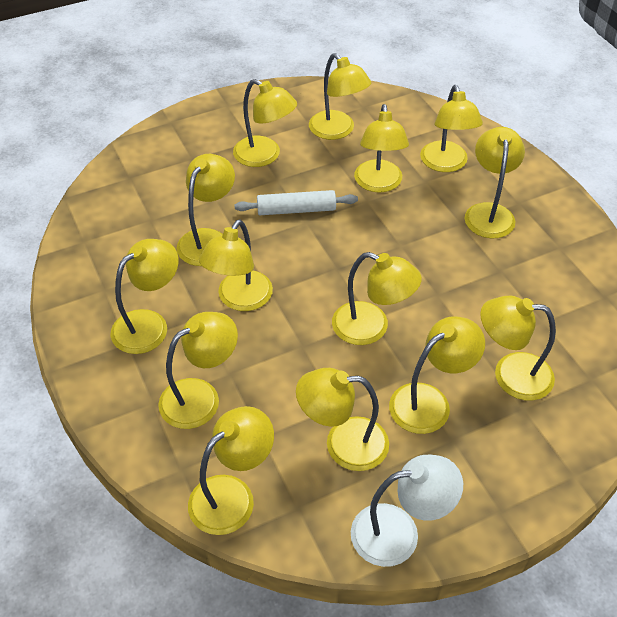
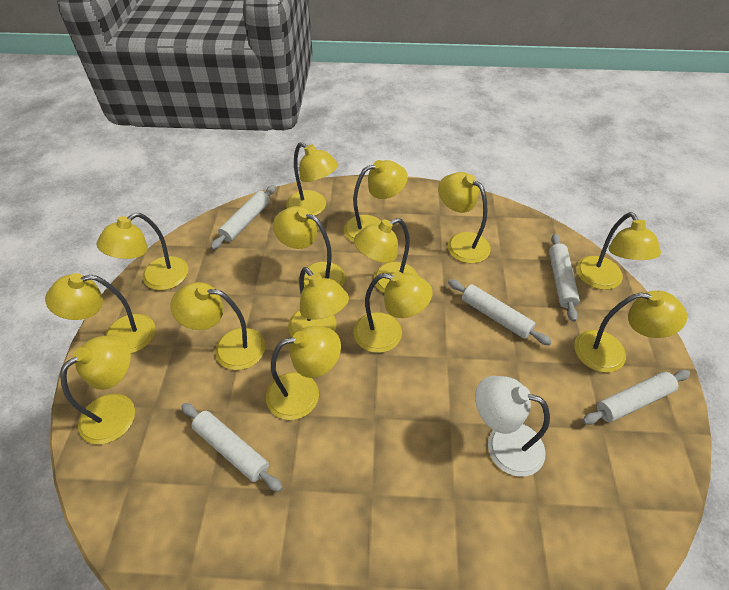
white rolling pin: 1 -> 5

